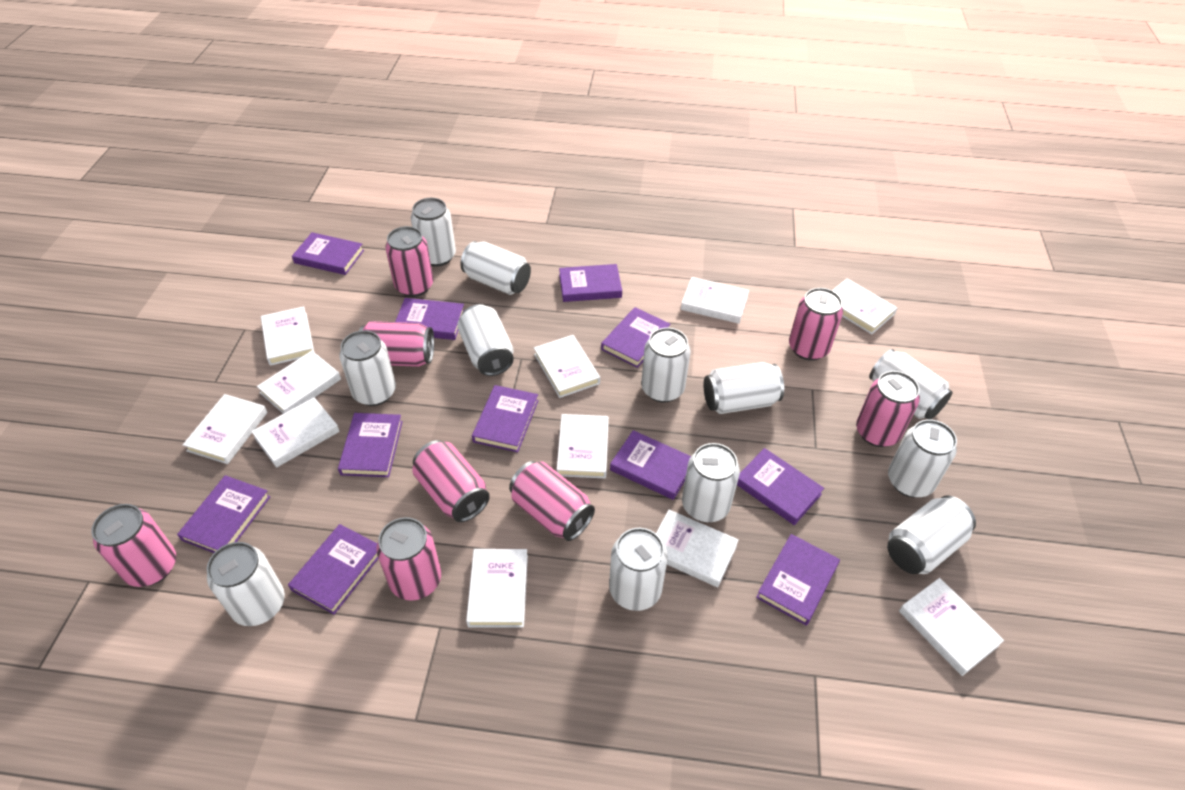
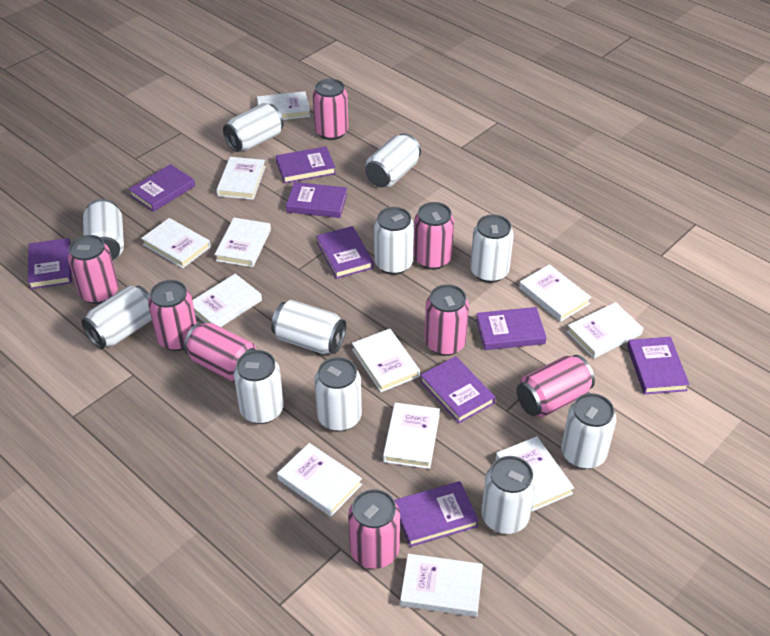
purple book: 11 -> 9
white book: 11 -> 12
white can: 12 -> 11

